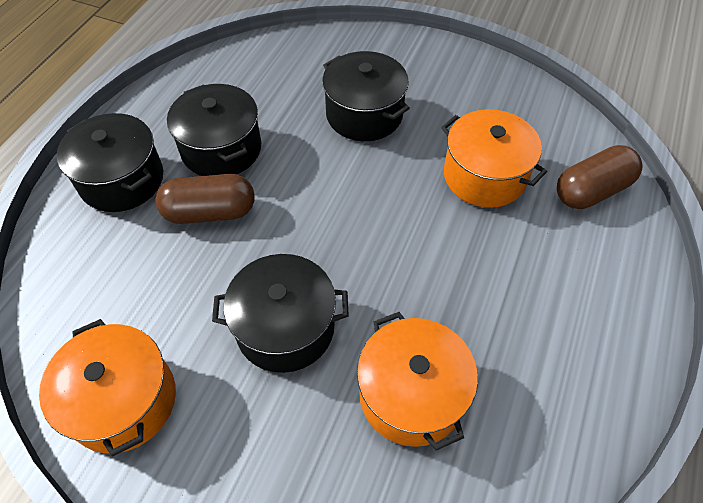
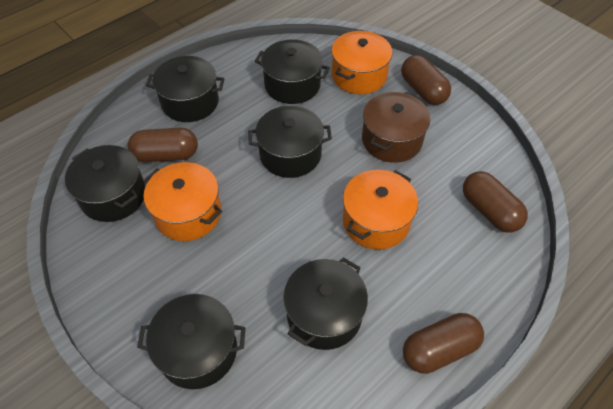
black pot: 4 -> 6
brown capsule: 2 -> 4
brown pot: 0 -> 1

